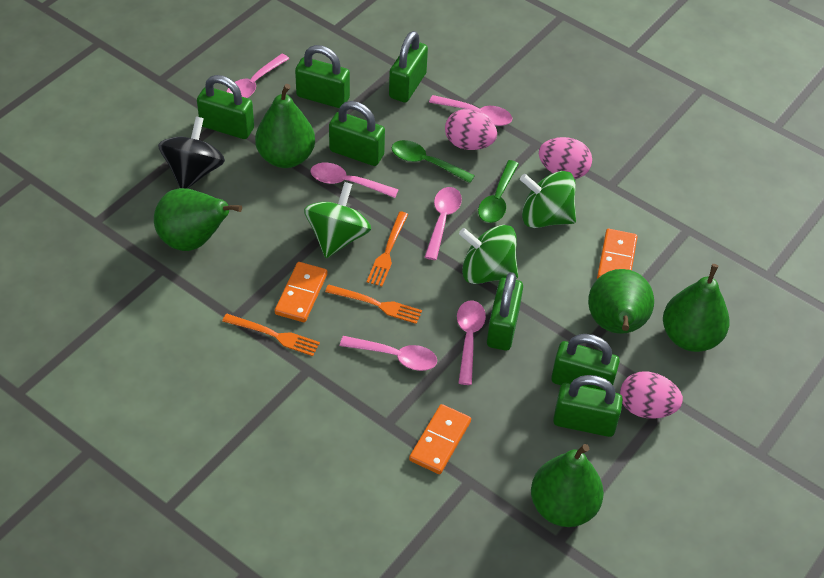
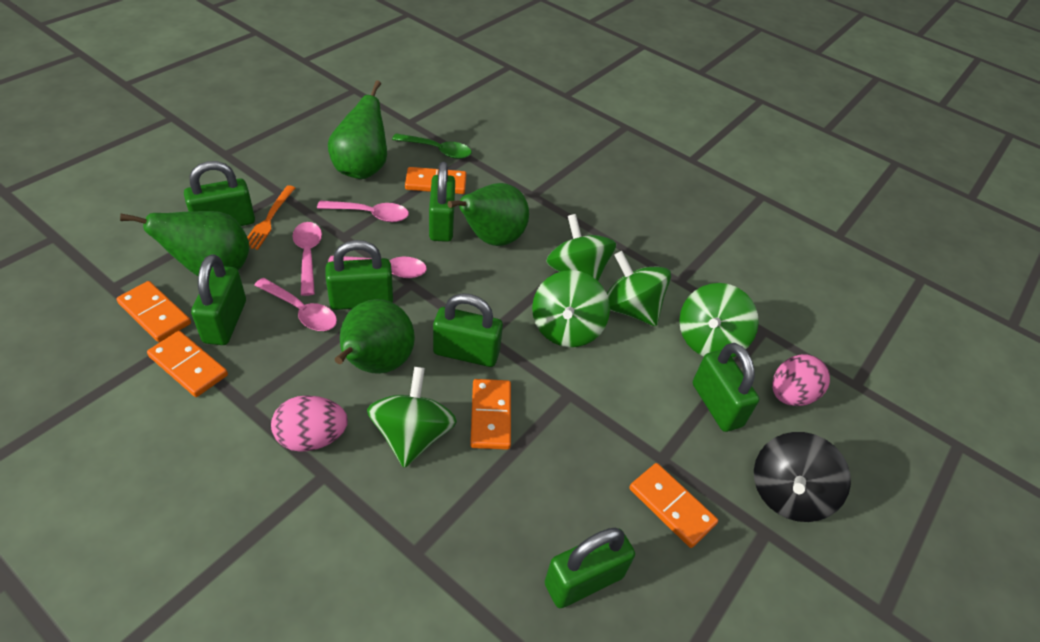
green pear: 5 -> 4
green spinning top: 3 -> 5
green spoon: 2 -> 1
orange domino: 3 -> 5
orange fork: 3 -> 1
pink egg: 3 -> 2
pink spoon: 6 -> 4

